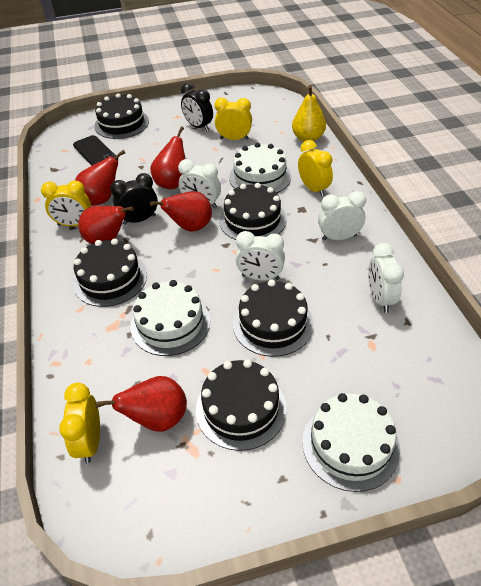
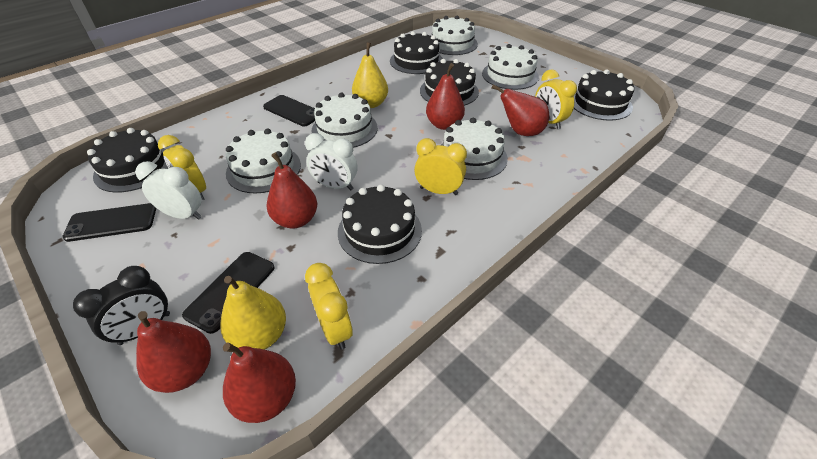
black clock: 2 -> 1
black phone: 1 -> 3
white cake: 3 -> 5
white clock: 4 -> 2
yellow pear: 1 -> 2

